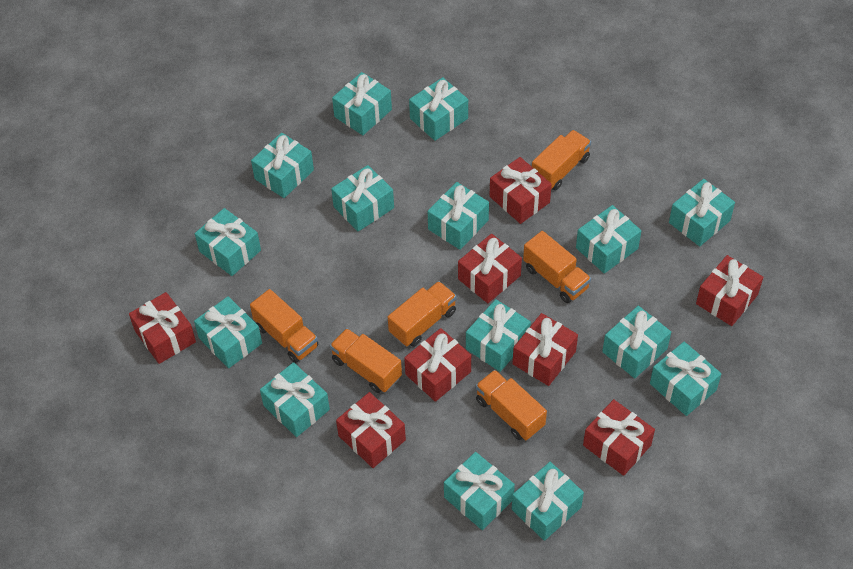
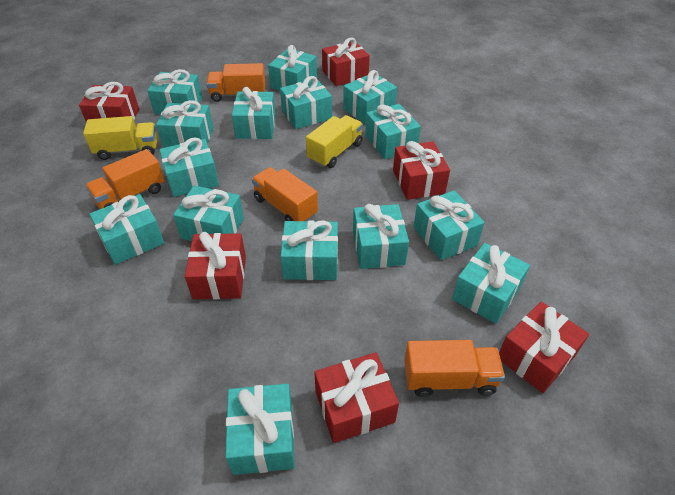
orange truck: 6 -> 4
red gift: 8 -> 6
yellow truck: 0 -> 2

